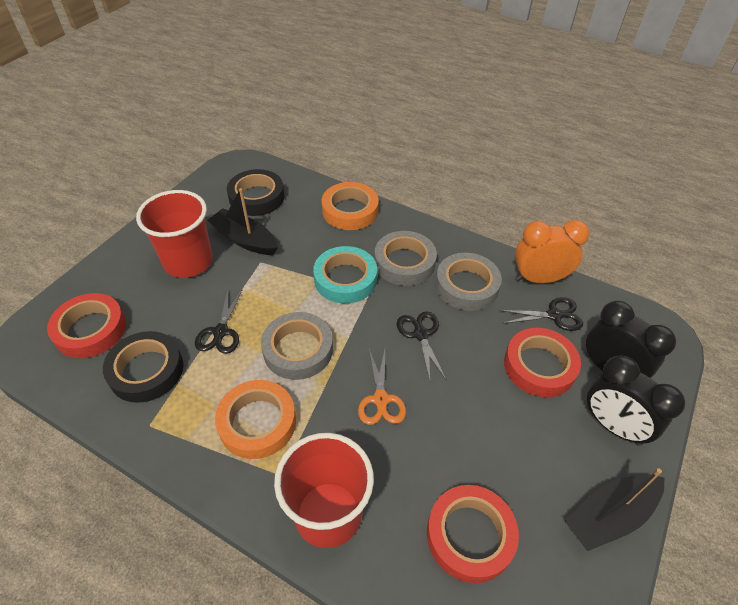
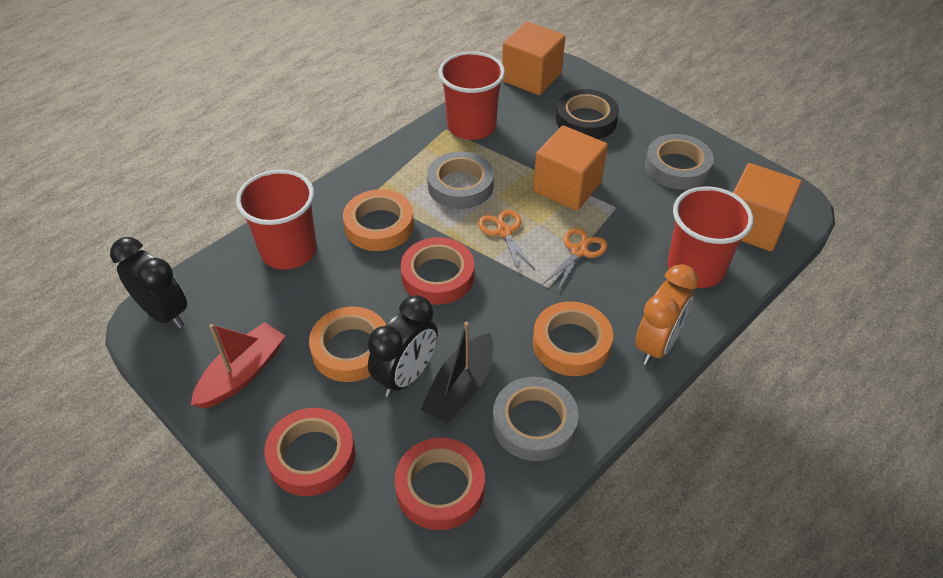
black boat: 2 -> 1
black scissors: 3 -> 0
black tape: 2 -> 1
orange cube: 0 -> 3
orange scissors: 1 -> 2
orange tape: 2 -> 3
red boat: 0 -> 1
red cup: 2 -> 3
turquoise tape: 1 -> 0

